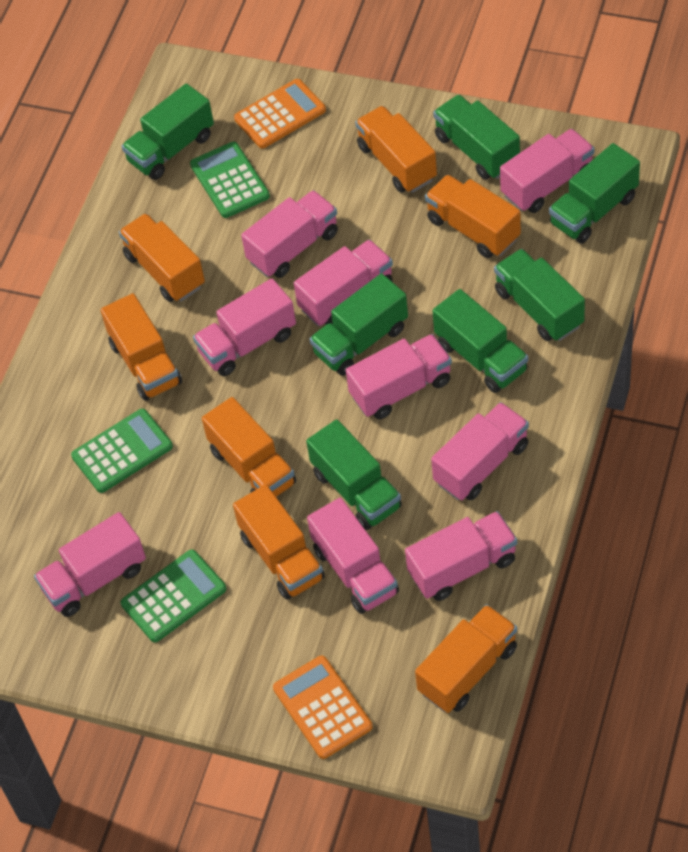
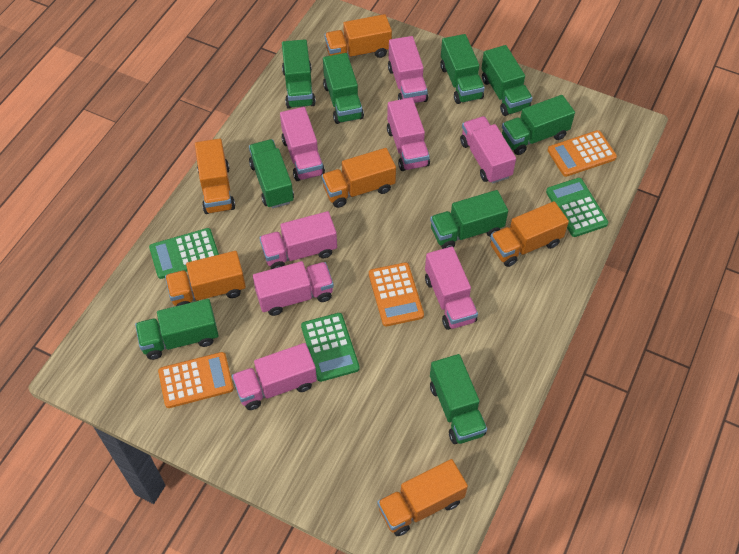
green truck: 7 -> 9
orange calculator: 2 -> 3
orange truck: 7 -> 6
pink truck: 9 -> 8

